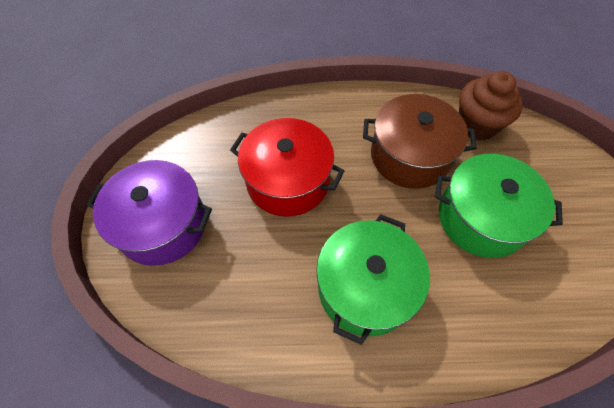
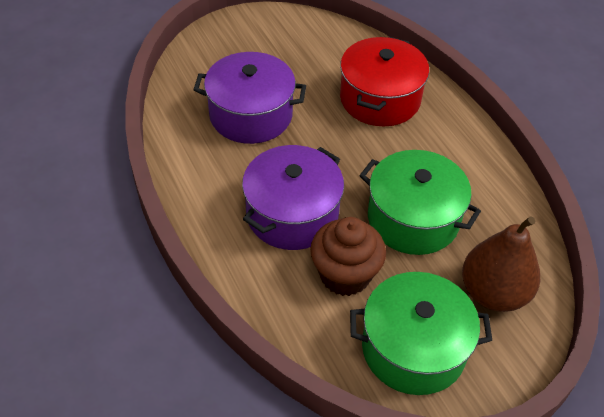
brown pear: 0 -> 1
brown pot: 1 -> 0
purple pot: 1 -> 2

